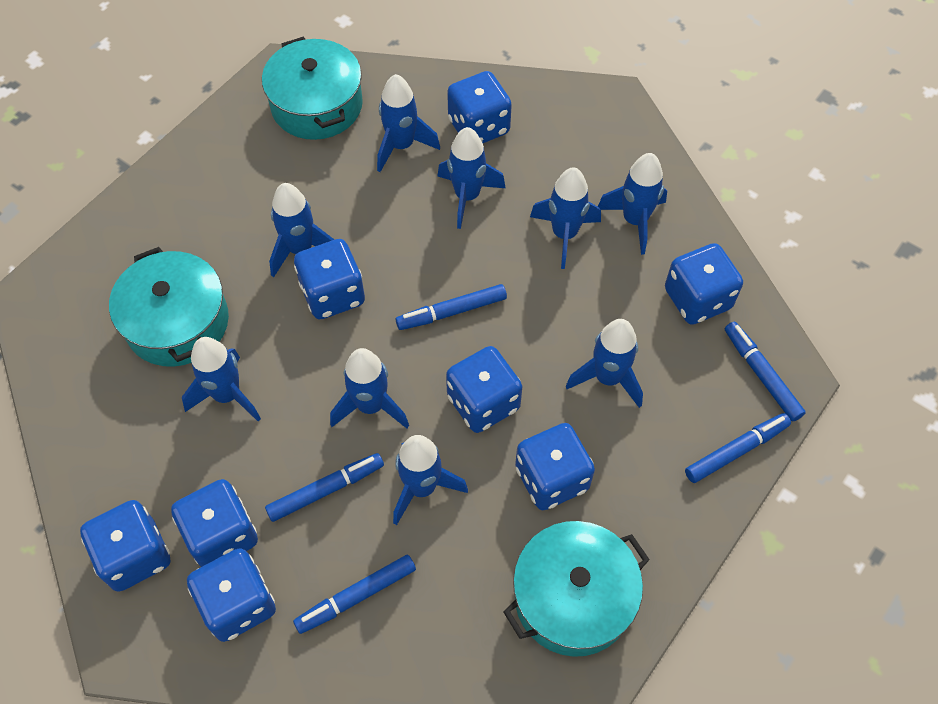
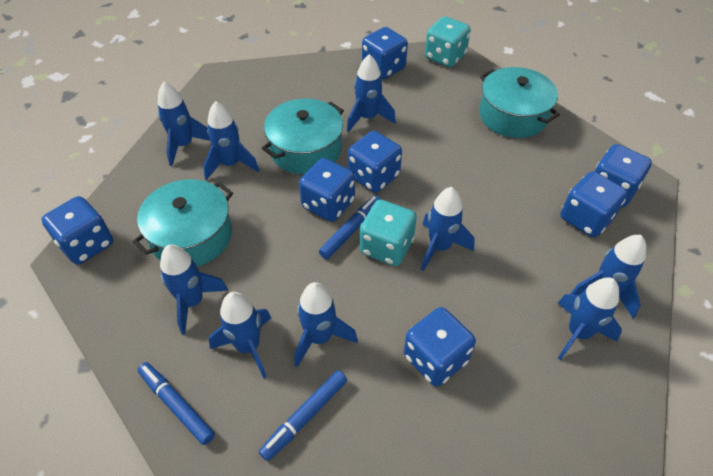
blue dice: 8 -> 7
blue marker: 5 -> 3
turquoise dice: 0 -> 2

